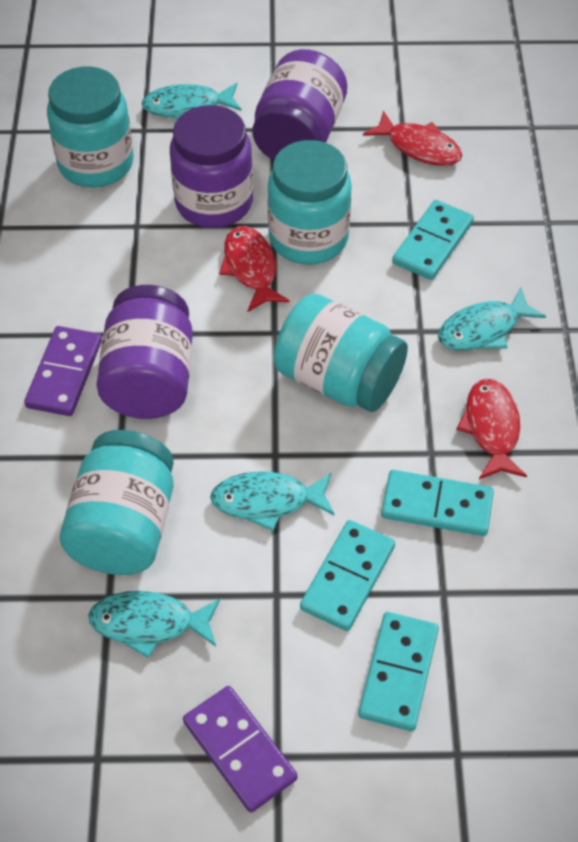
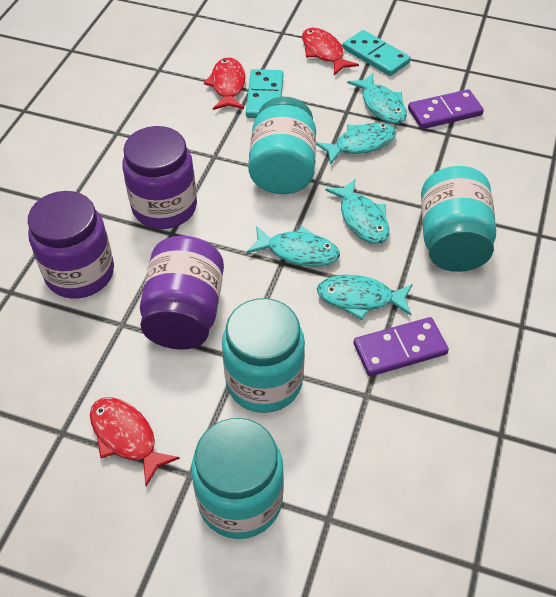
turquoise domino: 4 -> 2
turquoise fish: 4 -> 5

